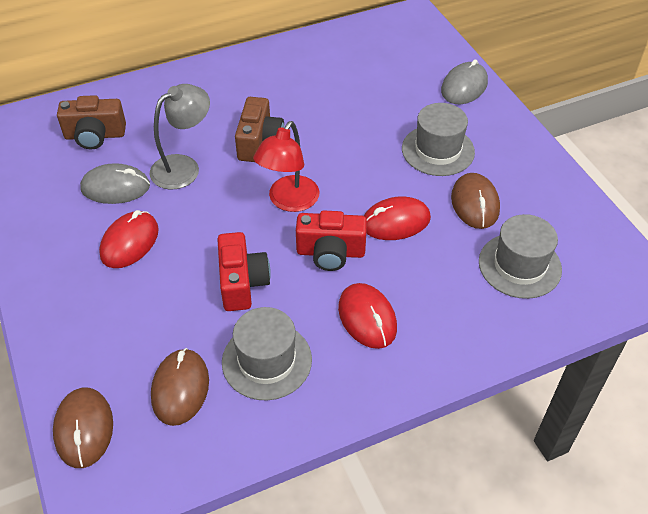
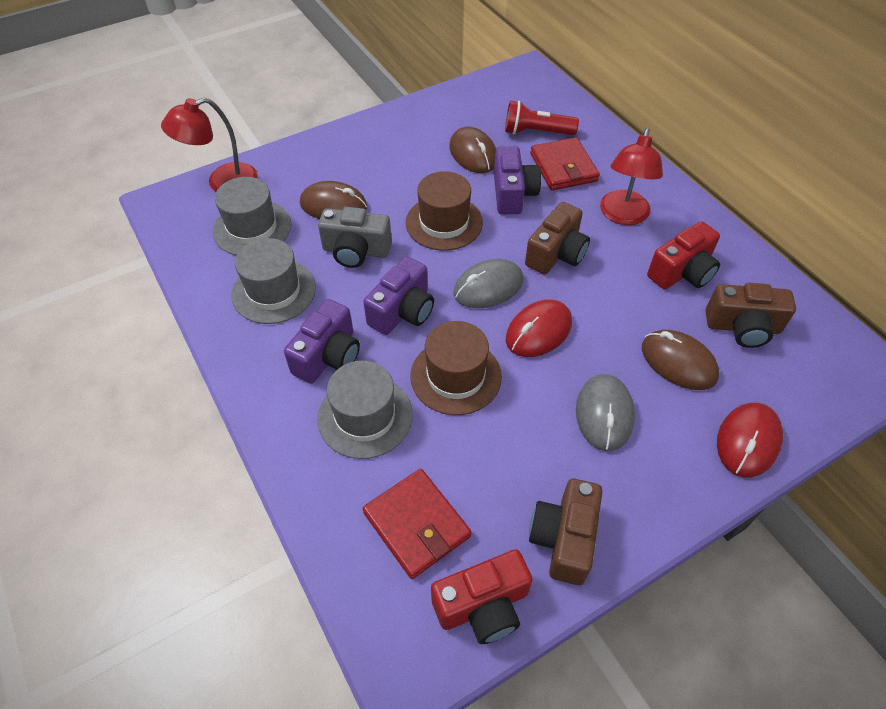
brown camera: 2 -> 3
brown hat: 0 -> 2
grey camera: 0 -> 1
grey lamp: 1 -> 0
purple camera: 0 -> 3
red flashlight: 0 -> 1
red lamp: 1 -> 2
red mouse: 3 -> 2
red wallet: 0 -> 2

